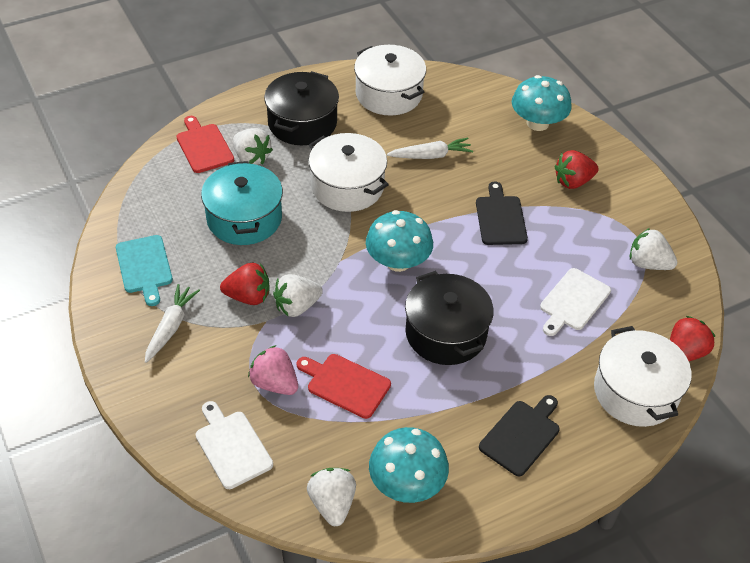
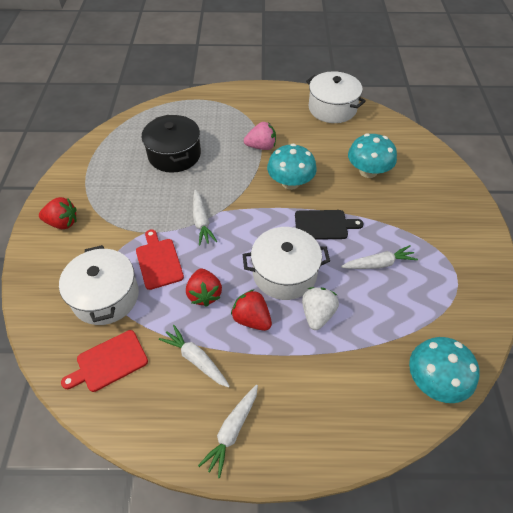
black cutting board: 2 -> 1
black pot: 2 -> 1
turquoise cutting board: 1 -> 0
turquoise pot: 1 -> 0
white carrot: 2 -> 4
white cutting board: 2 -> 0
white strawberry: 4 -> 1

